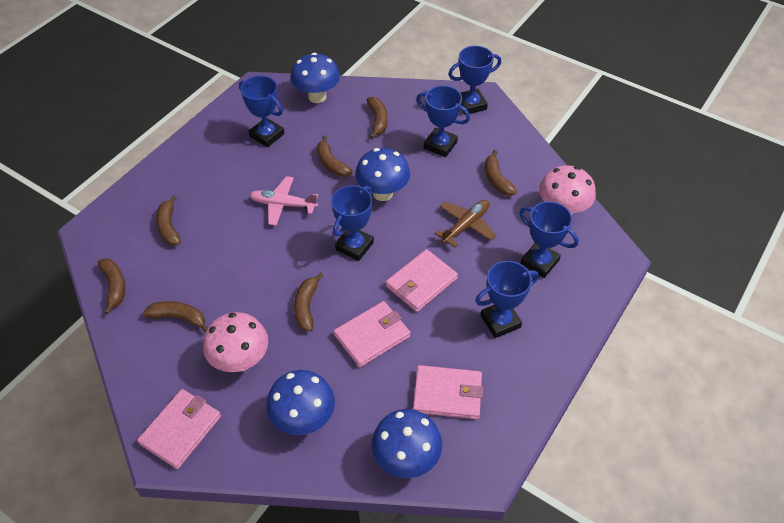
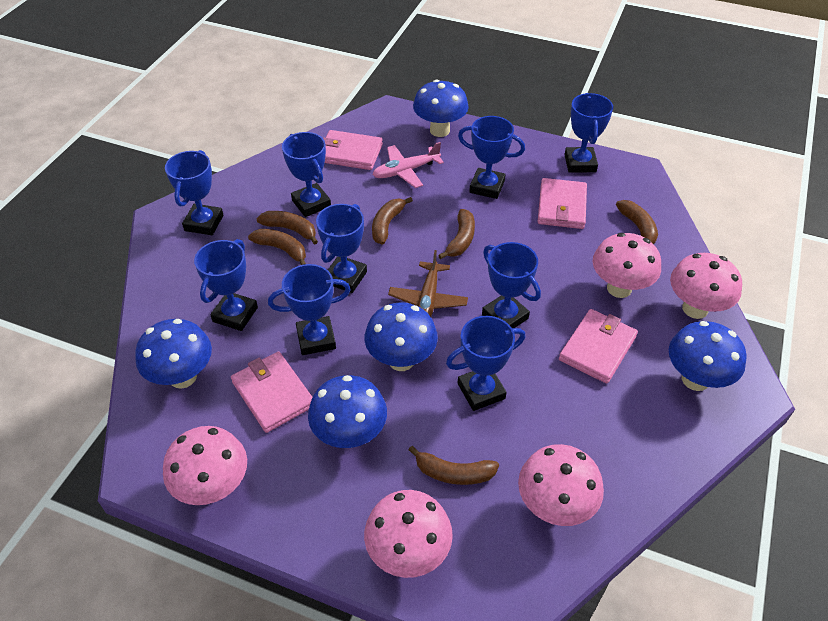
blue mushroom: 4 -> 5
blue trophy: 6 -> 9
brown banana: 7 -> 6
pink mushroom: 2 -> 5

